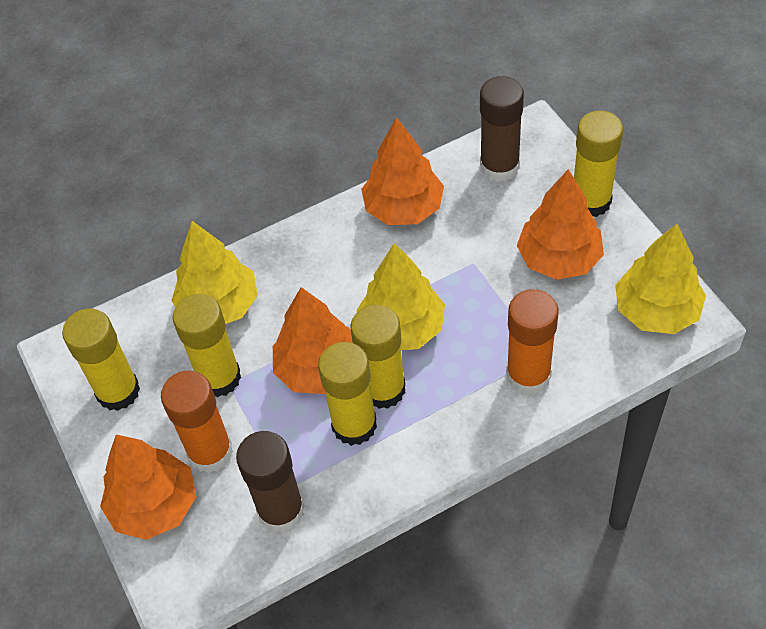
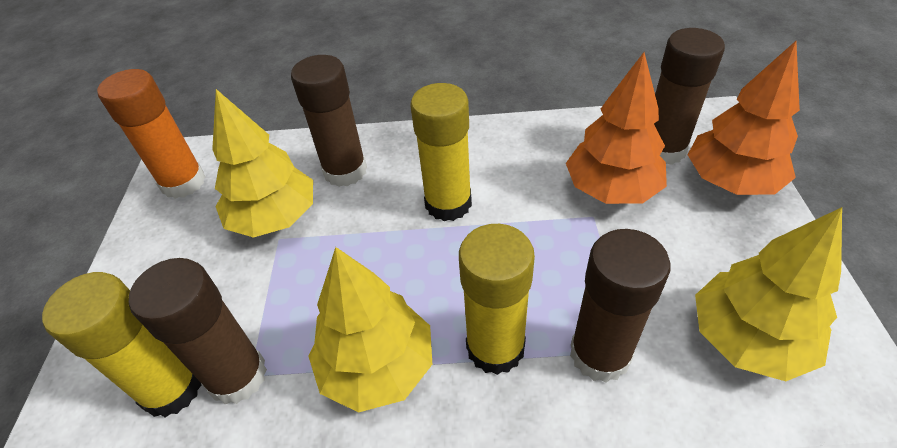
brown glue stick: 2 -> 4
orange glue stick: 2 -> 1
orange tree: 4 -> 2
yellow glue stick: 5 -> 3

